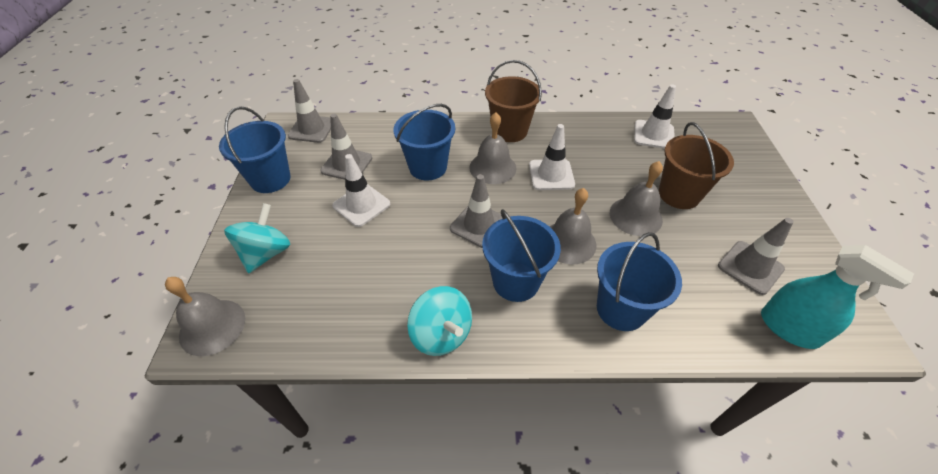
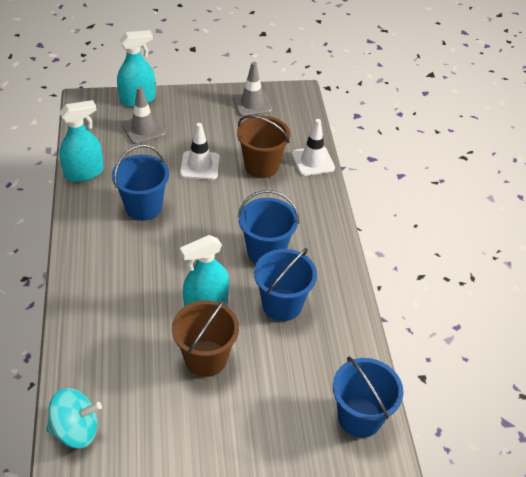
grey bell: 4 -> 0
grey traffic cone: 4 -> 2
turquoise spinning top: 2 -> 1
turquoise spray bottle: 1 -> 3
white traffic cone: 3 -> 2

